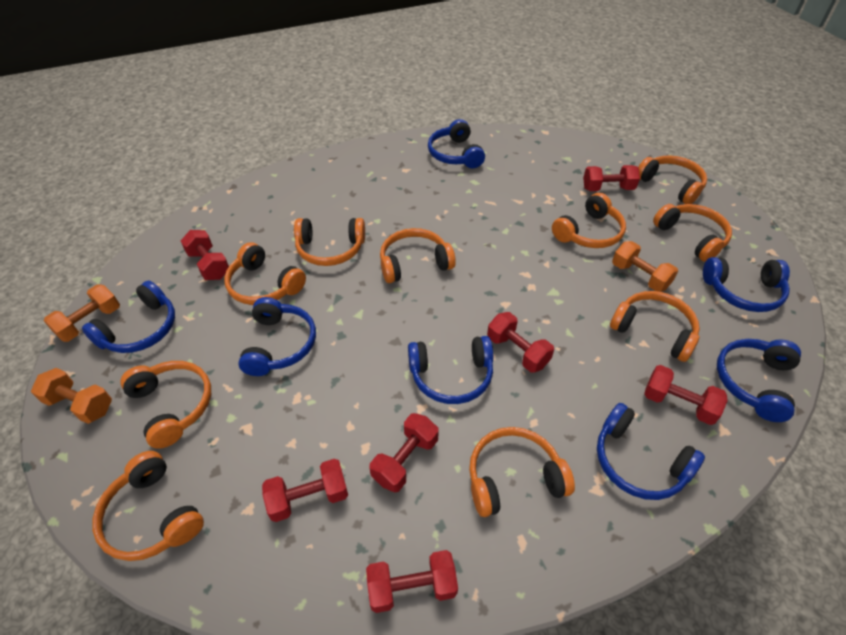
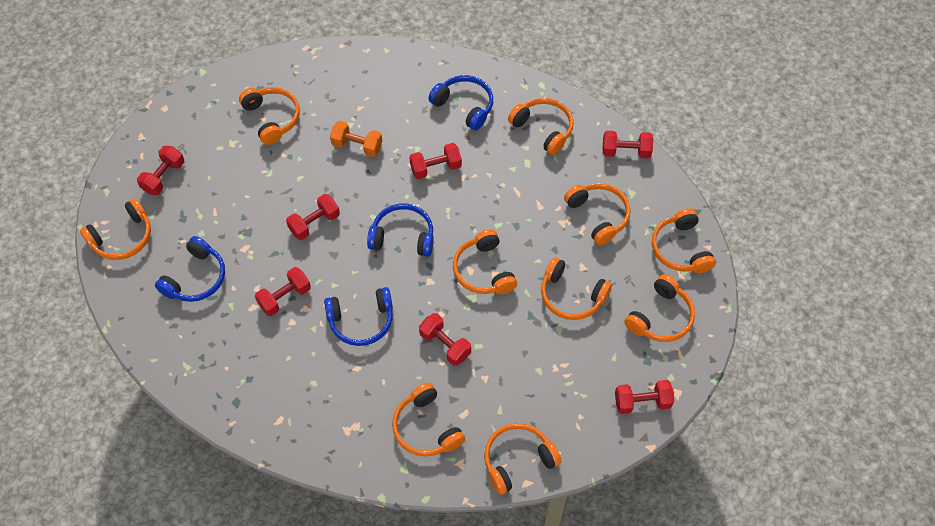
blue headphones: 7 -> 4
orange dumbbell: 3 -> 1

